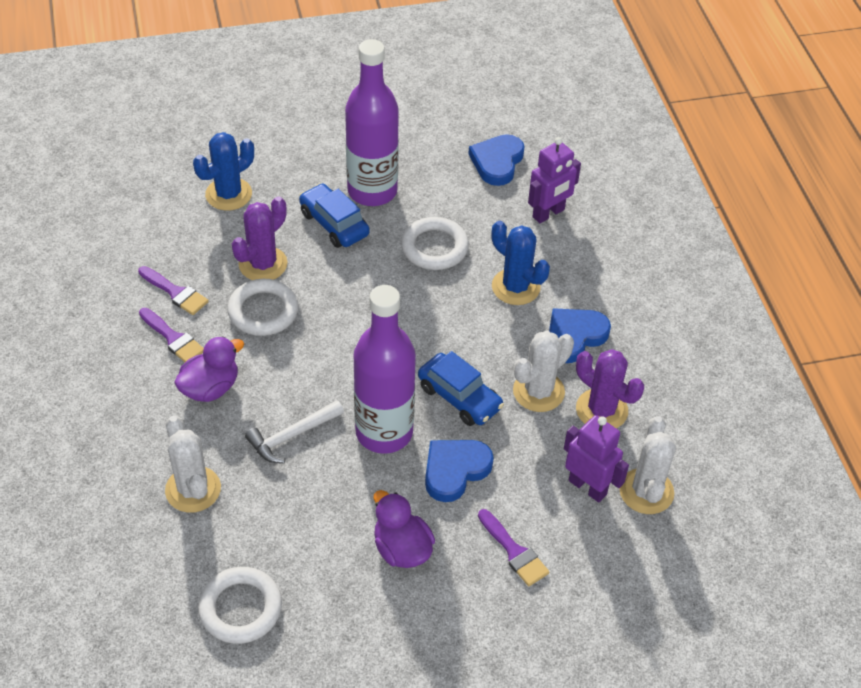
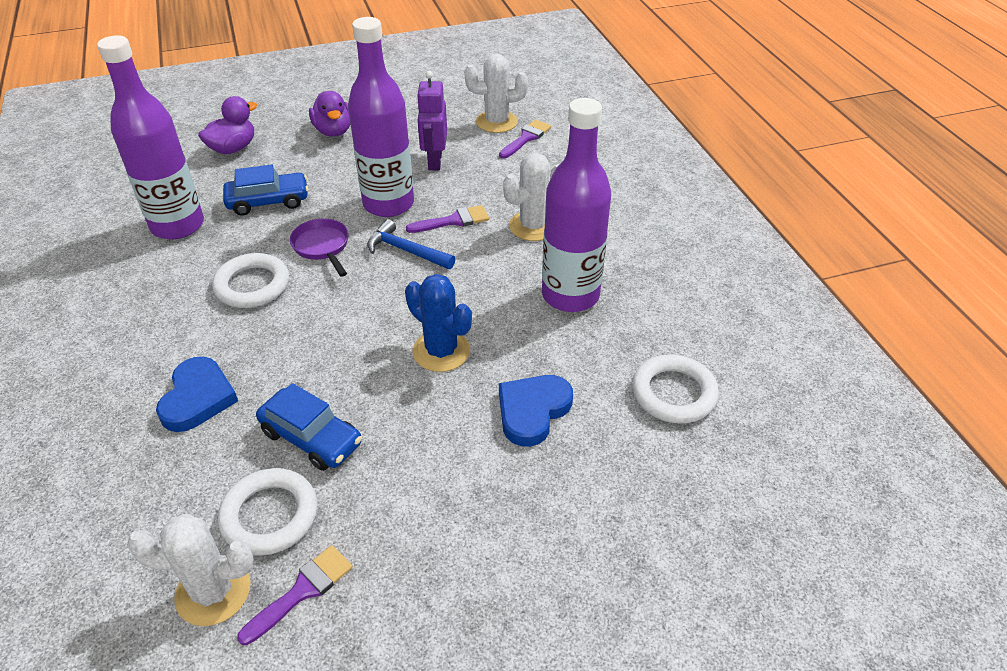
blue cactus: 2 -> 1
blue hammer: 0 -> 1
blue heart: 3 -> 2
purple bottle: 2 -> 3
purple cactus: 2 -> 0
purple pan: 0 -> 1
purple robot: 2 -> 1
white hammer: 1 -> 0

